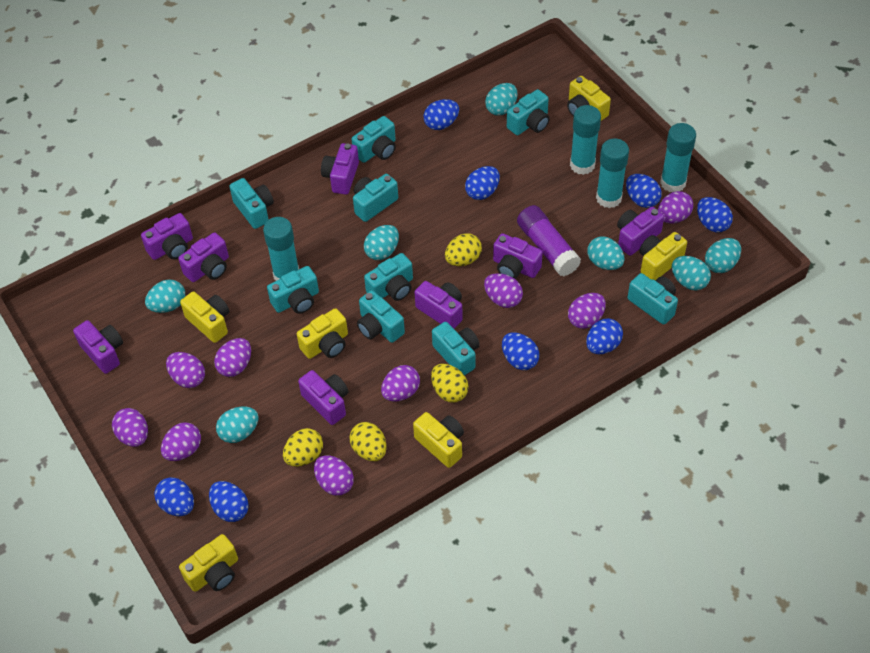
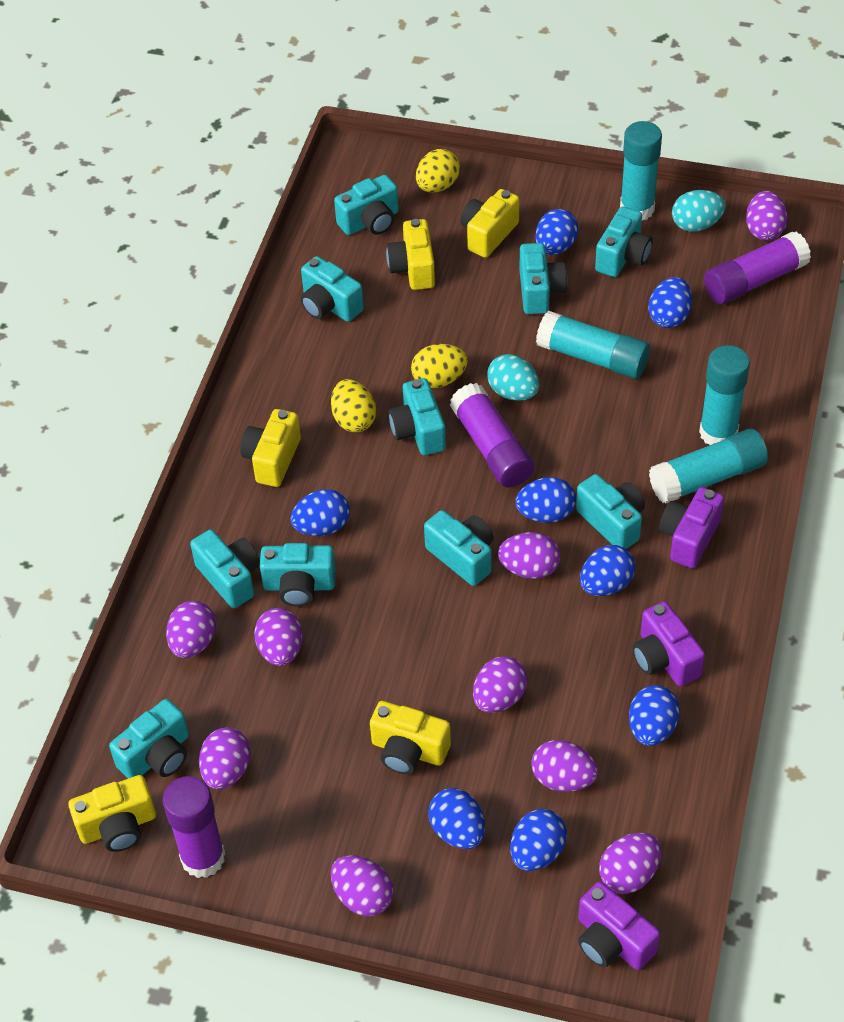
purple camera: 8 -> 3
purple glue stick: 1 -> 3
turquoise camera: 9 -> 10
turquoise egg: 7 -> 2
yellow camera: 6 -> 5
yellow egg: 4 -> 3

